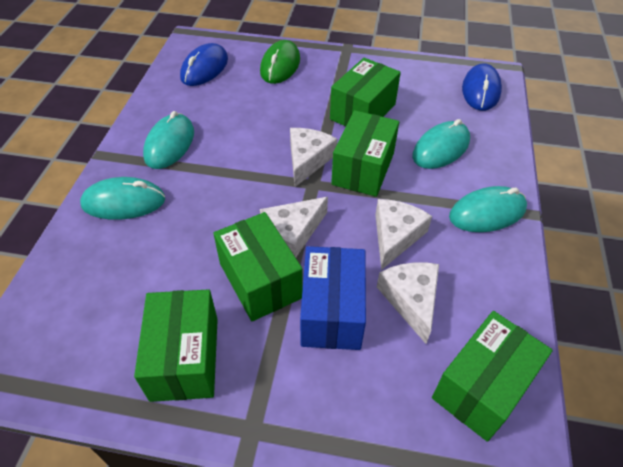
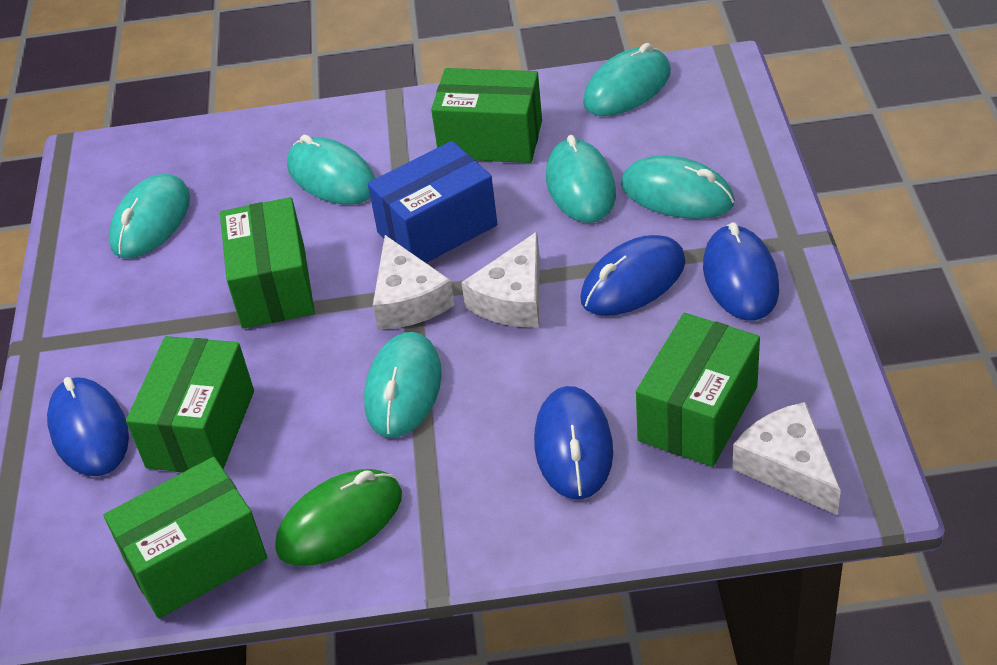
blue mouse: 2 -> 4
turquoise mouse: 4 -> 6
white cheese: 4 -> 3

